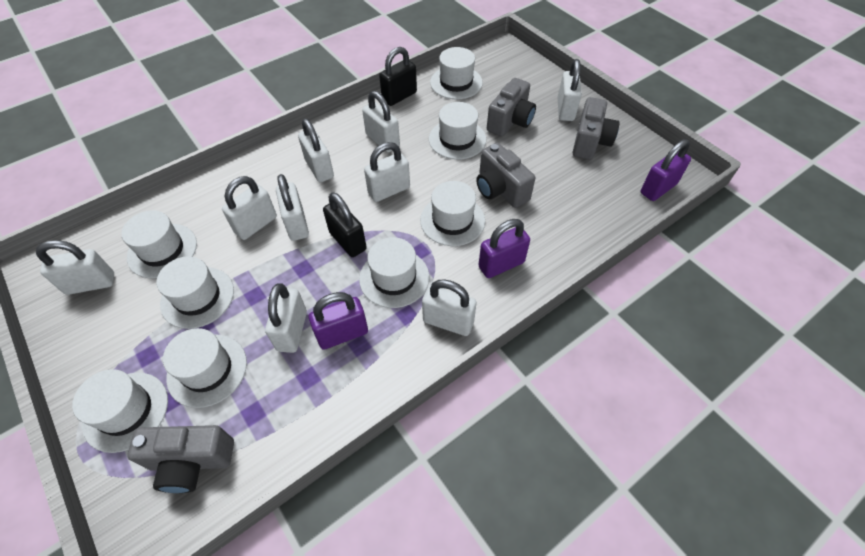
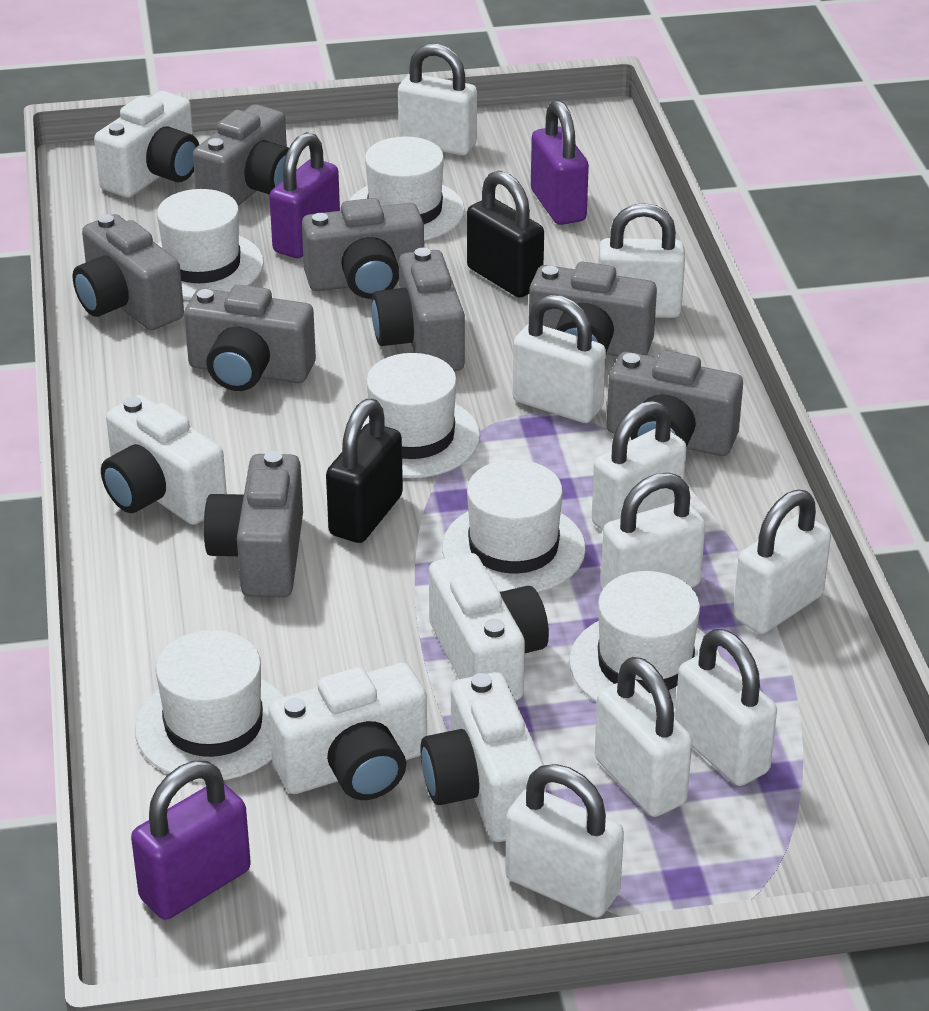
grey camera: 4 -> 8
white camera: 0 -> 5
white hat: 8 -> 6

